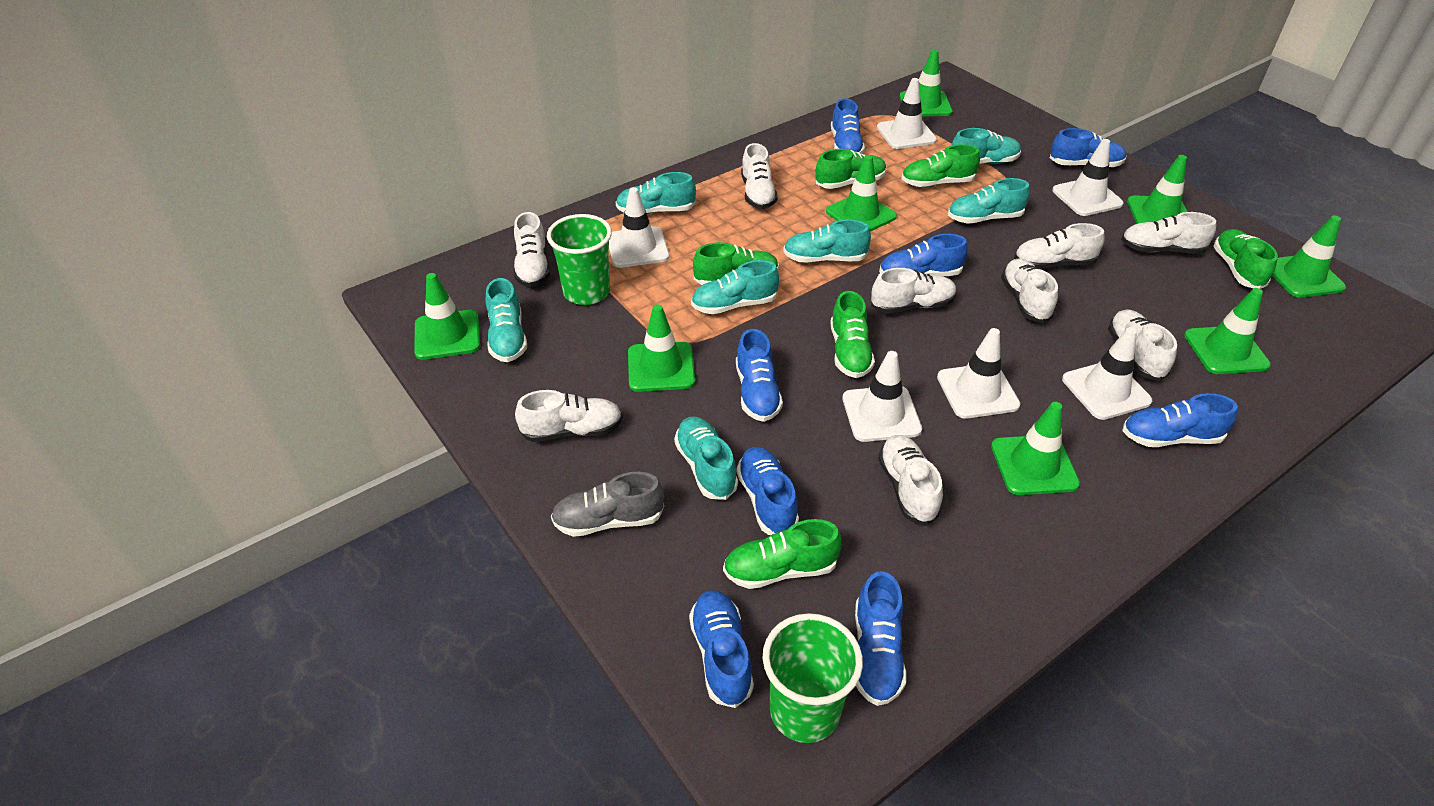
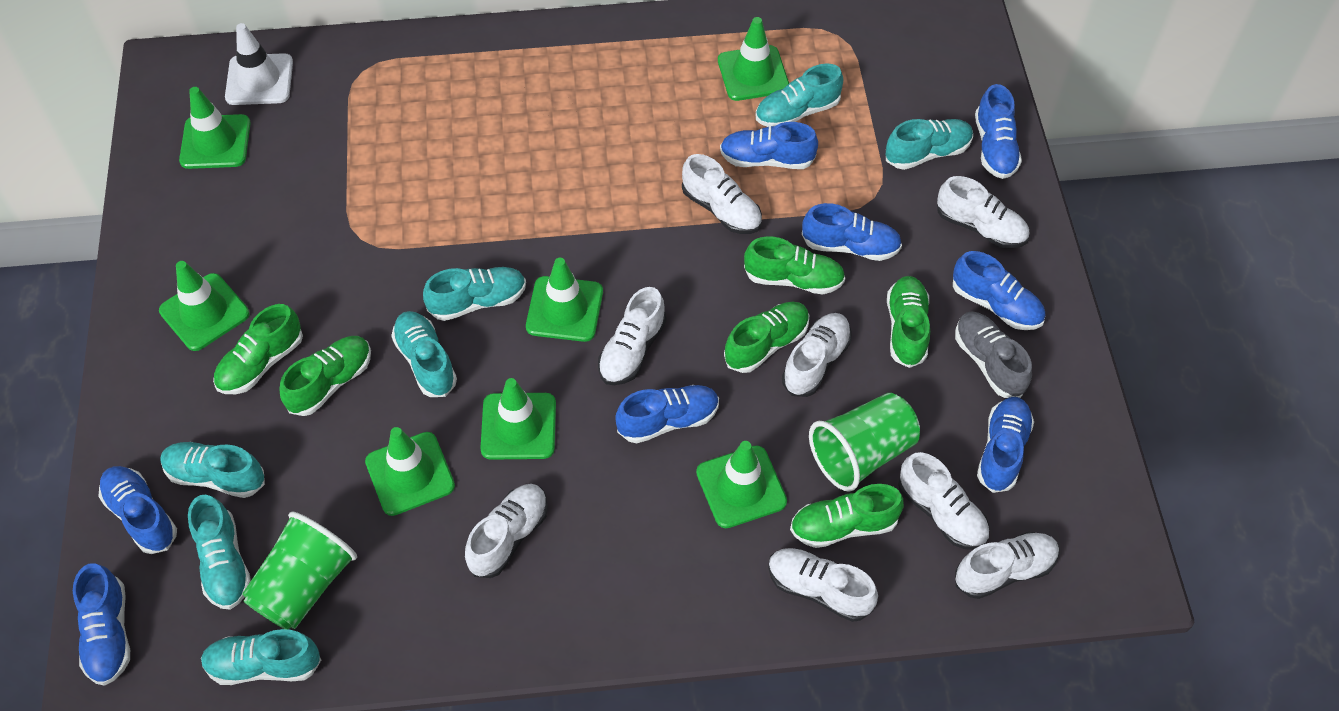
green traffic cone: 8 -> 7
white shoe: 9 -> 8
white traffic cone: 6 -> 1

